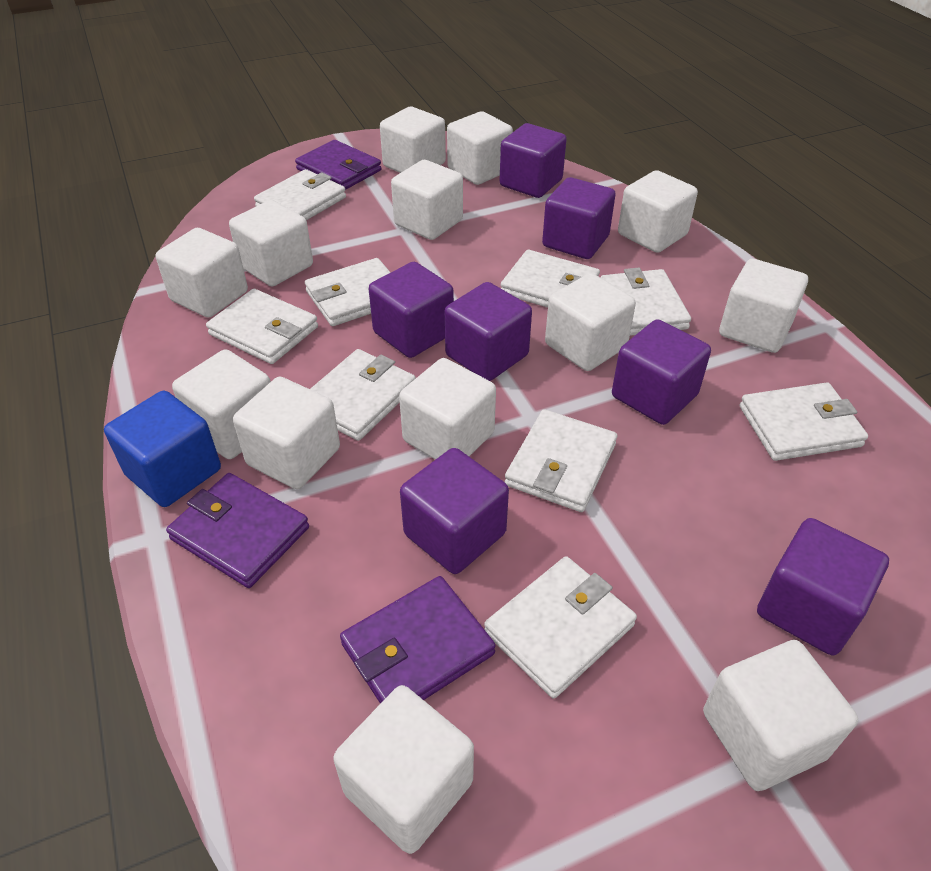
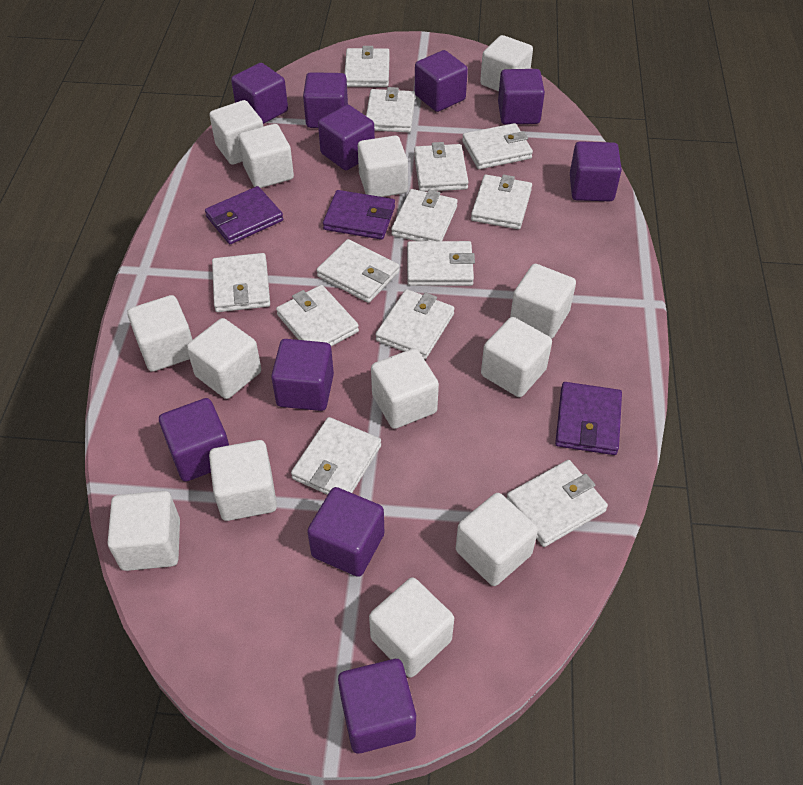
blue cube: 1 -> 0
purple cube: 7 -> 10
white wallet: 9 -> 13

